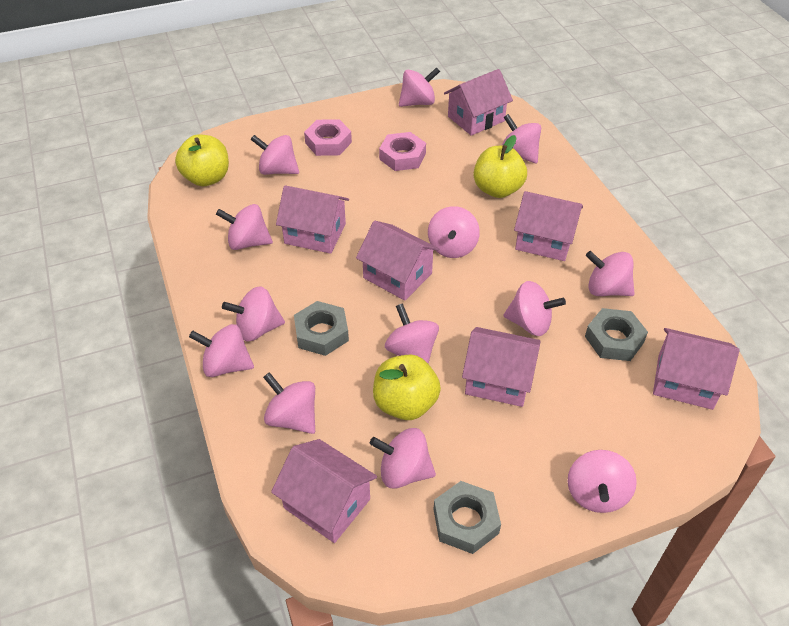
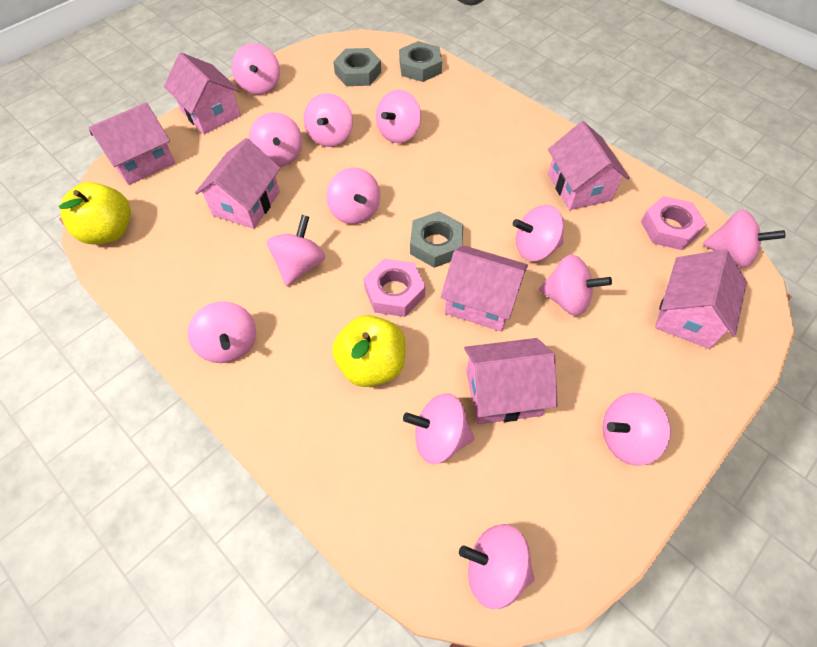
yellow apple: 3 -> 2

